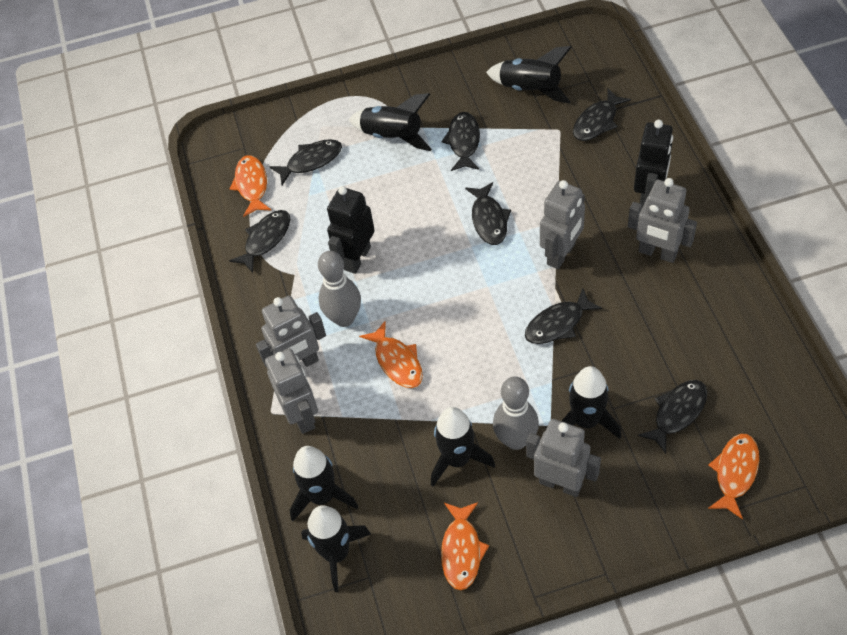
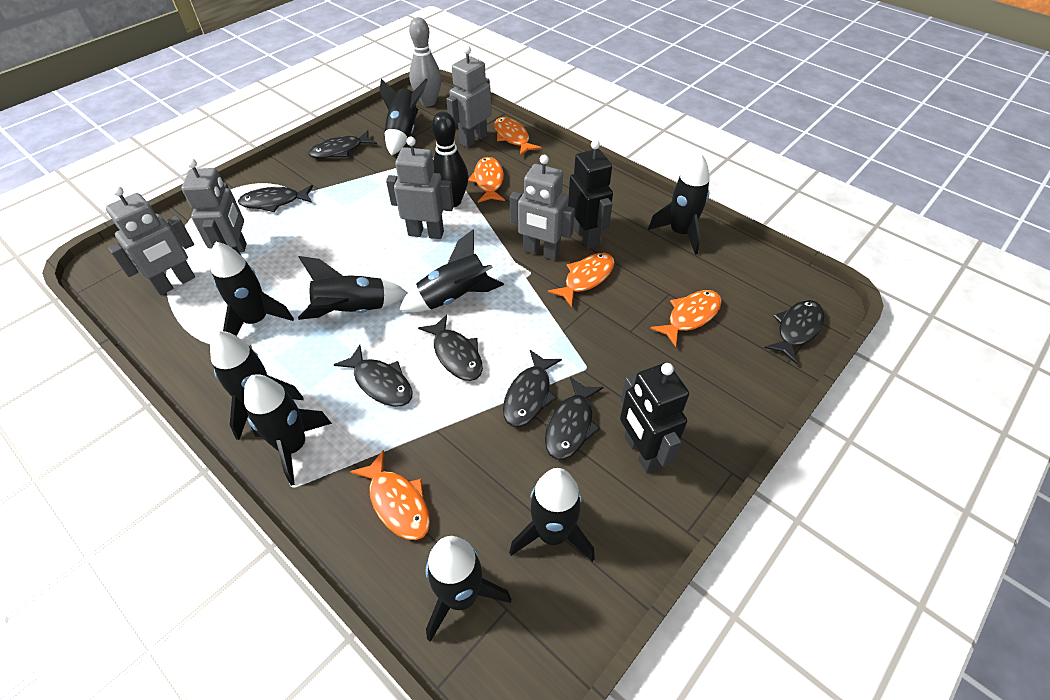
black bowling pin: 0 -> 1
black rocket: 6 -> 9
grey bowling pin: 2 -> 1
orange fish: 4 -> 5

